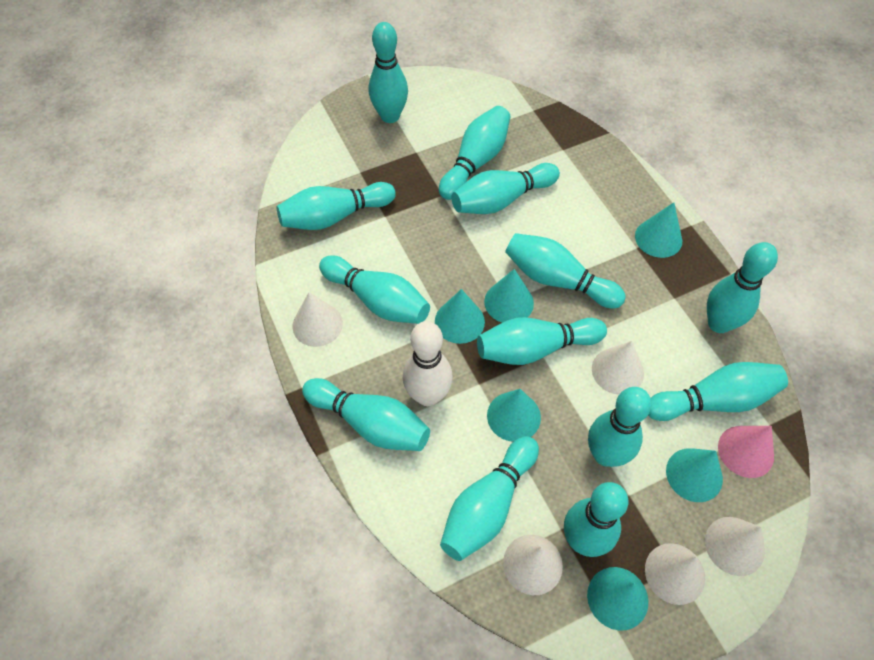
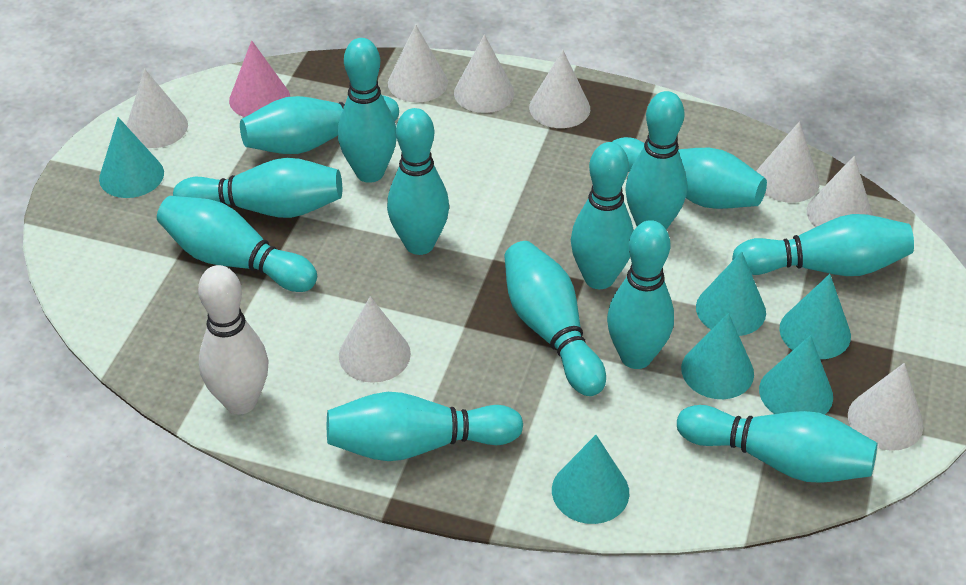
white cone: 5 -> 8

